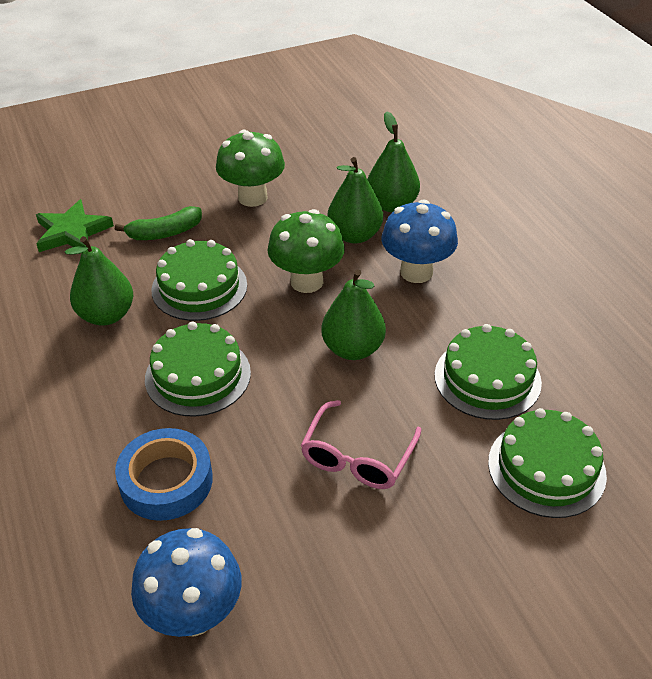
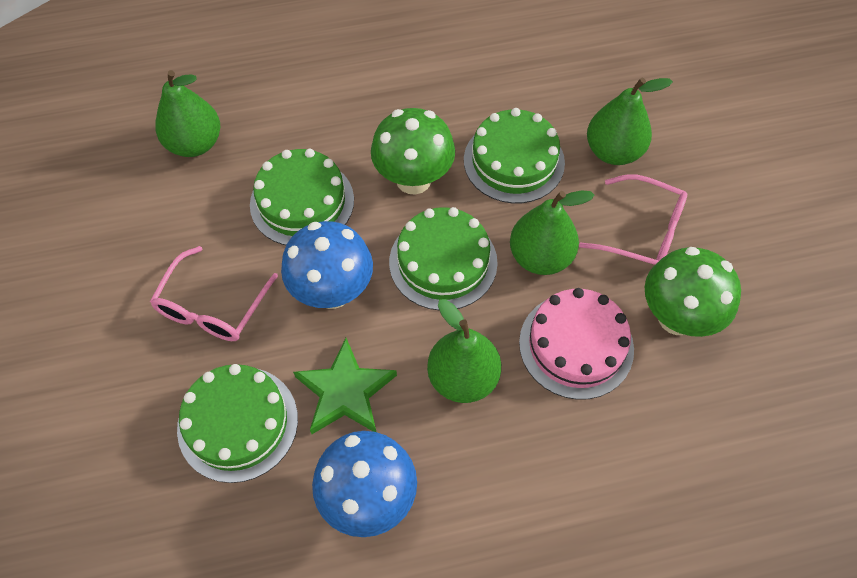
blue tape: 1 -> 0
green banana: 1 -> 0
pink cake: 0 -> 1
pink glasses: 1 -> 2

